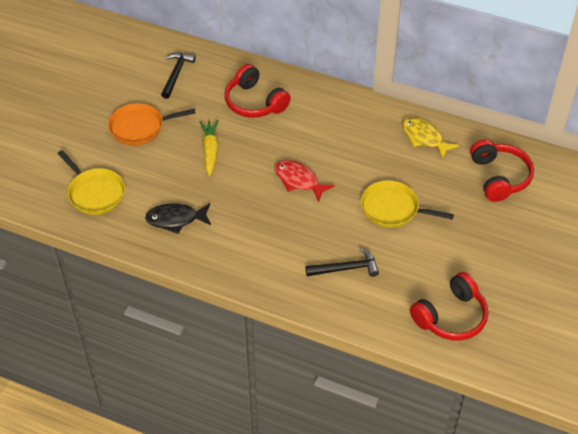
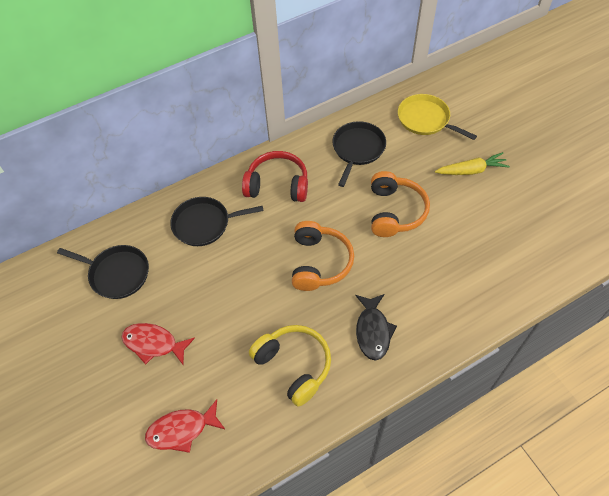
black hammer: 2 -> 0
black pan: 0 -> 3
orange headphones: 0 -> 2
orange pan: 1 -> 0
red fish: 1 -> 2
red headphones: 3 -> 1
yellow fish: 1 -> 0
yellow headphones: 0 -> 1
yellow pan: 2 -> 1

